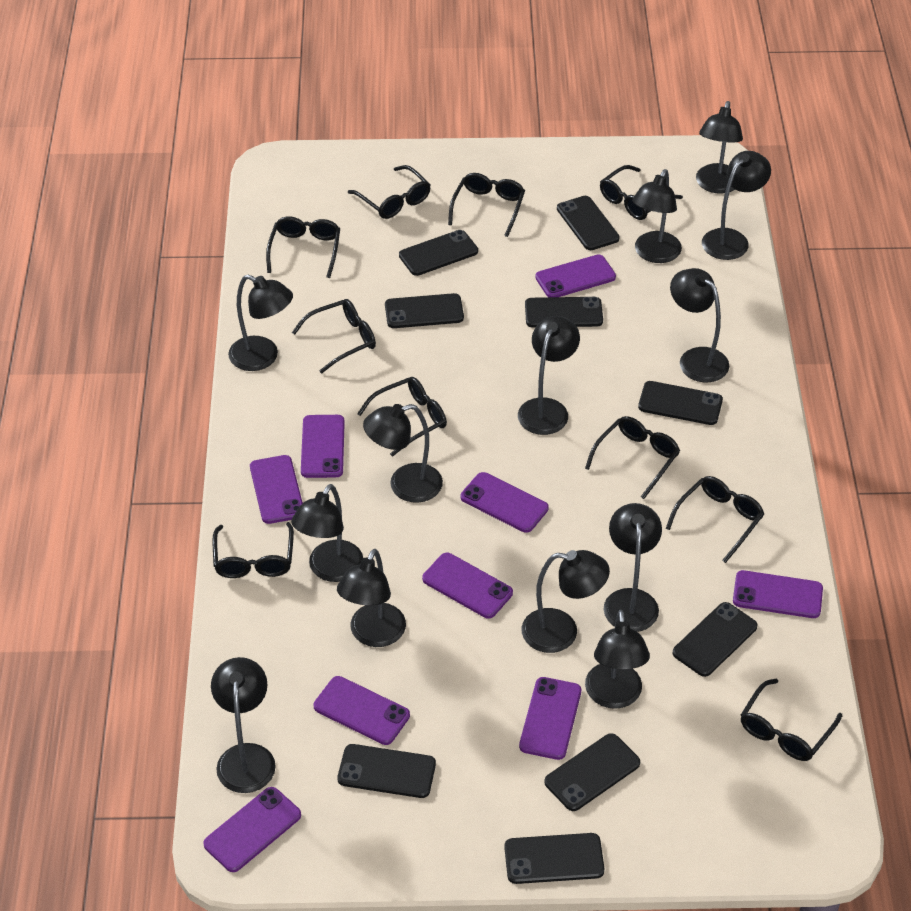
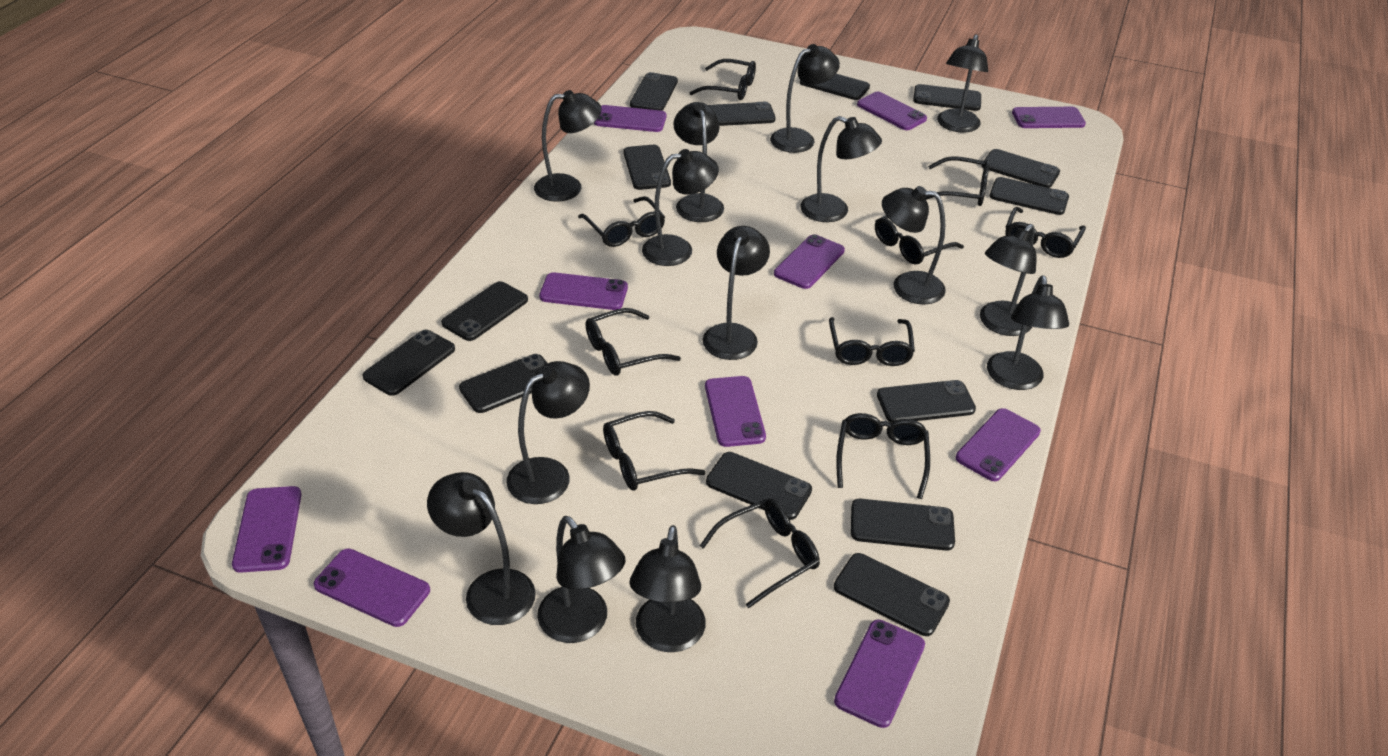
black lamp: 13 -> 14
black phone: 9 -> 14
purple phone: 9 -> 10

